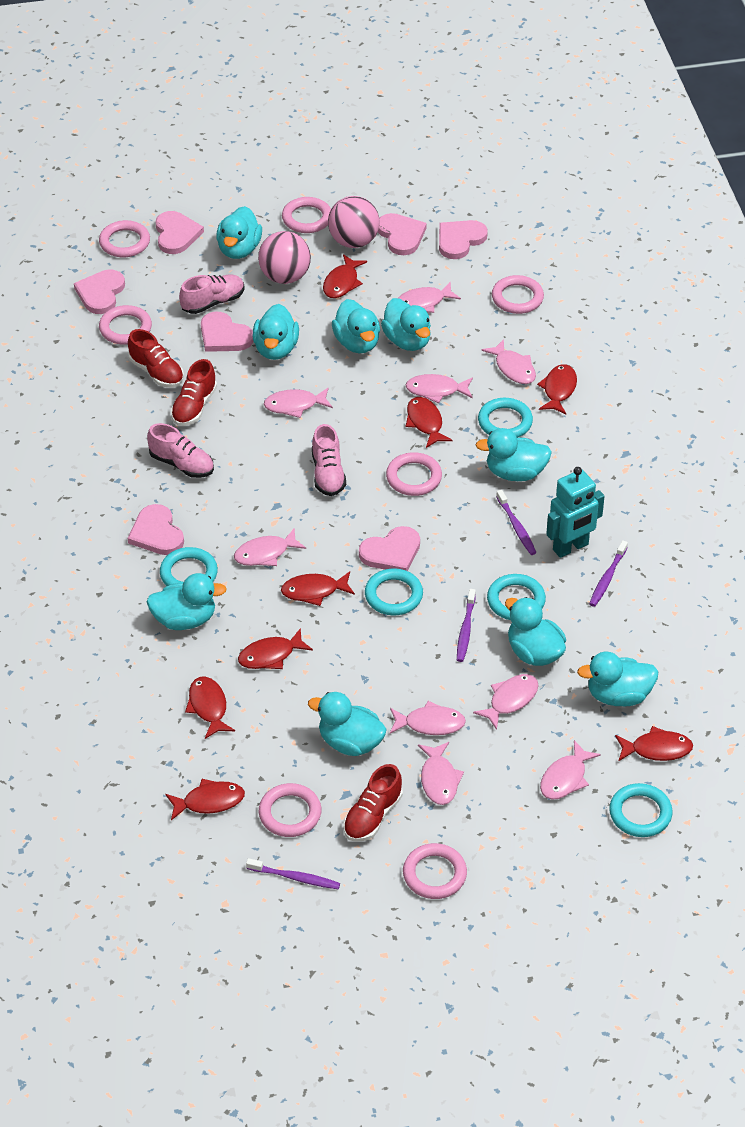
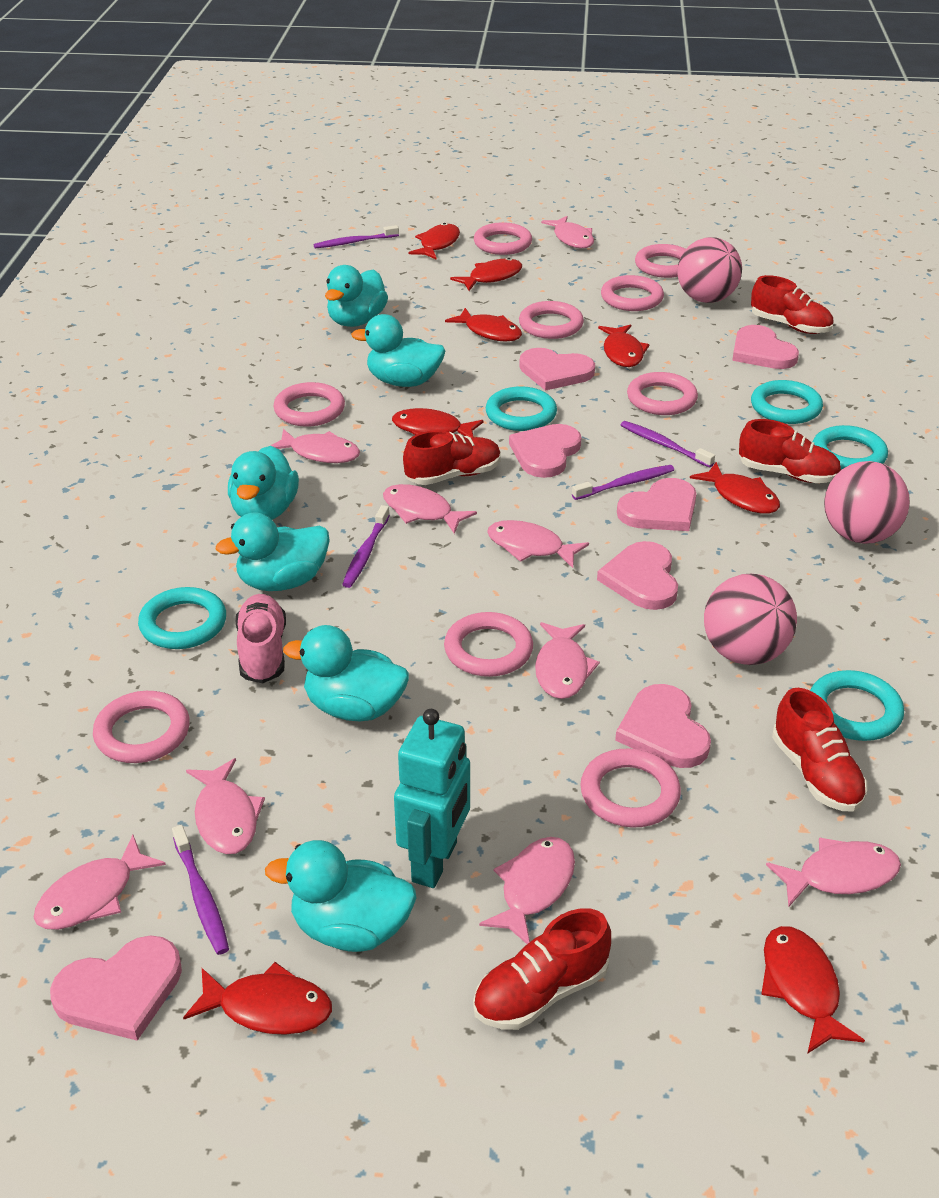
pink ball: 2 -> 3
pink ring: 7 -> 9
pink shoe: 3 -> 1
purple toothbrush: 4 -> 5
red shoe: 3 -> 5
turquoise duck: 9 -> 6

